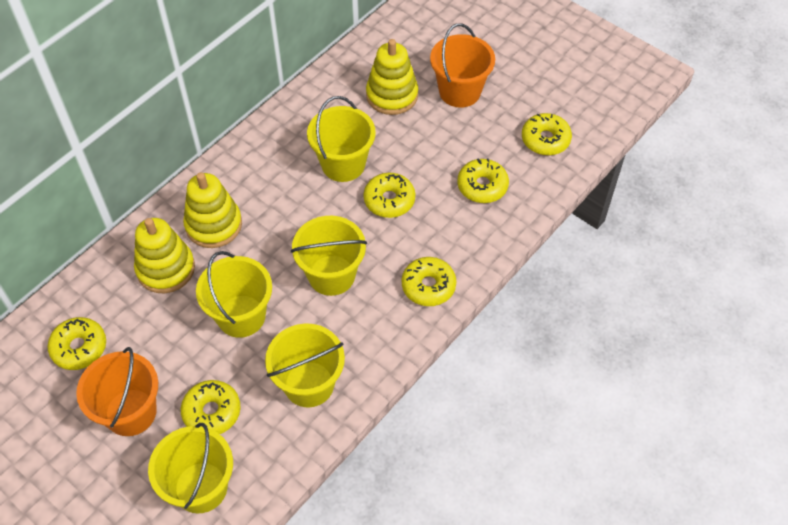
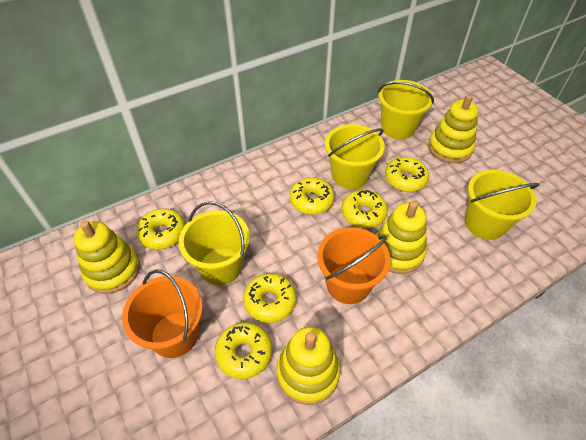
yellow bucket: 5 -> 4
yellow stacking toy: 3 -> 4

